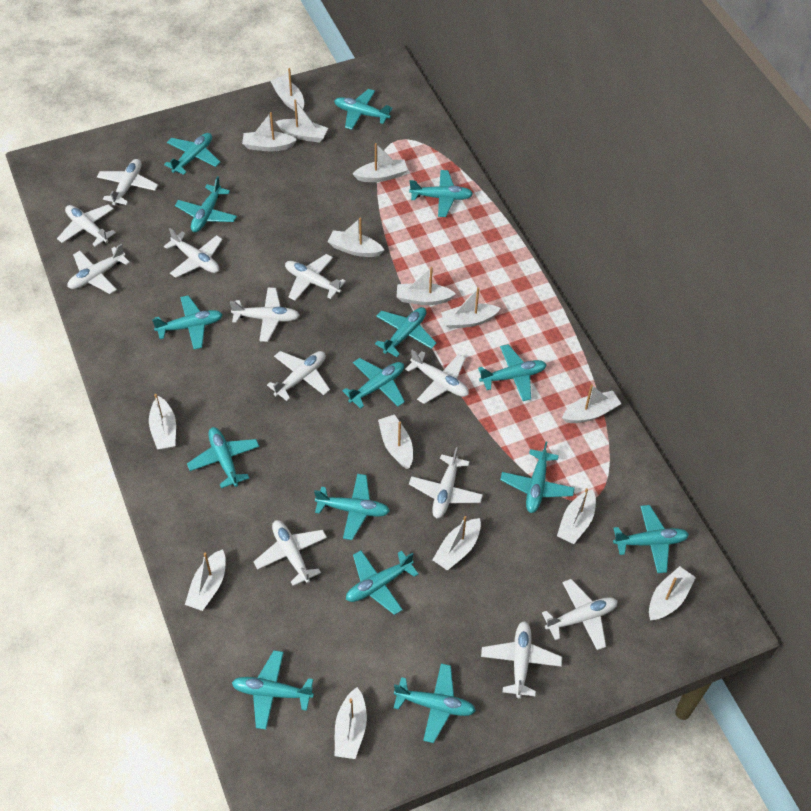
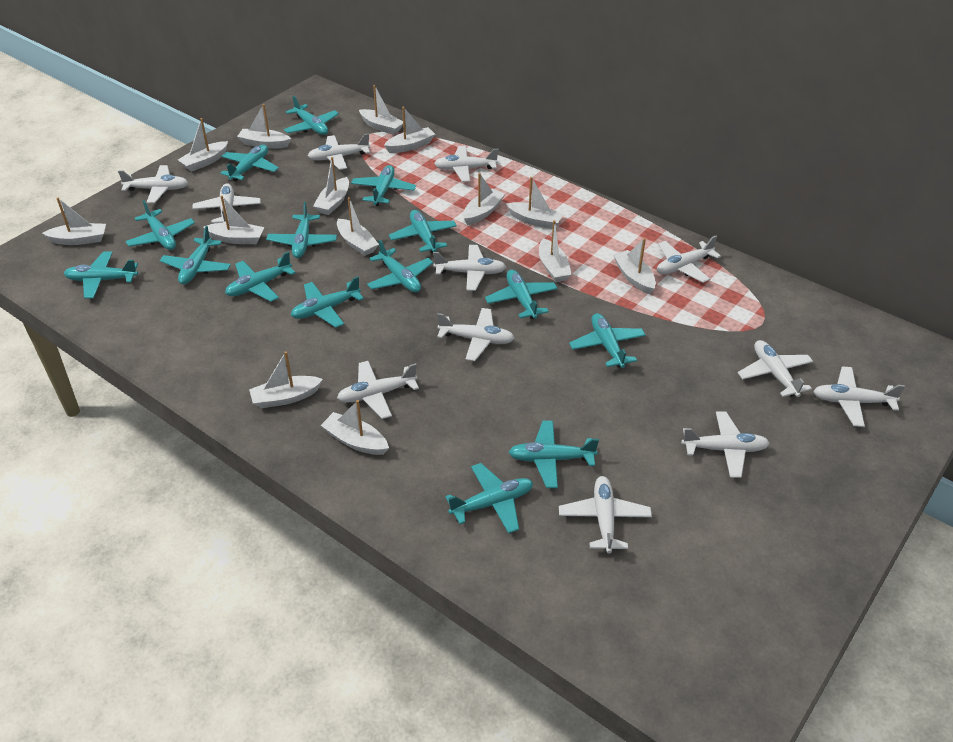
white boat: 15 -> 14

